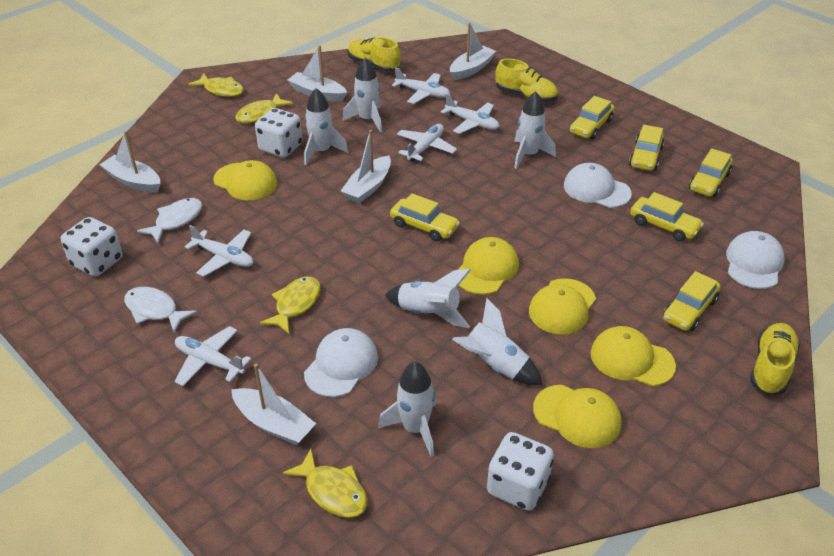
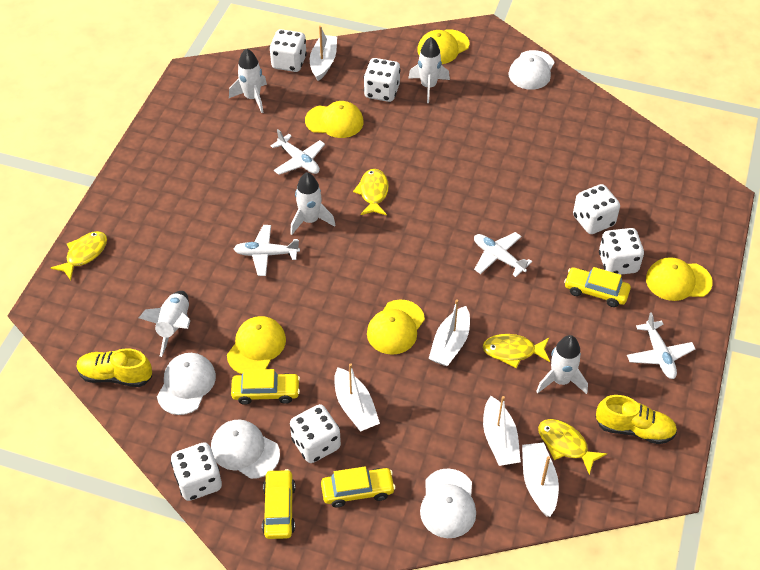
white cap: 3 -> 4
white dice: 3 -> 6
white fish: 2 -> 0
white plane: 5 -> 4
white rocket: 6 -> 5
yellow car: 6 -> 4
yellow shoe: 3 -> 2

